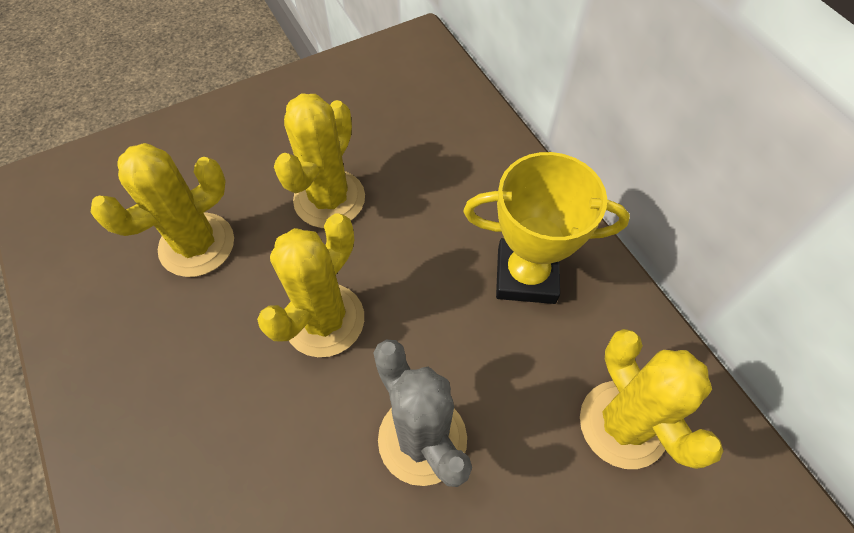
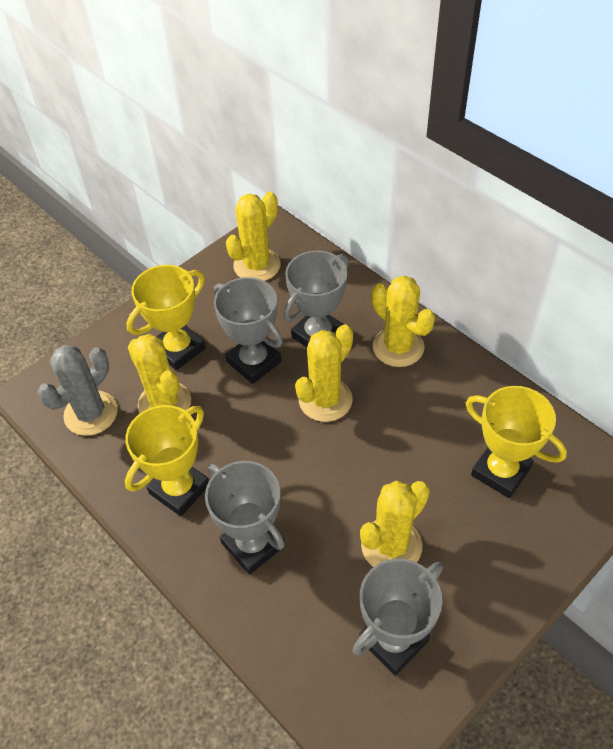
grey trophy: 0 -> 4
yellow cactus: 4 -> 5
yellow trophy: 1 -> 3

